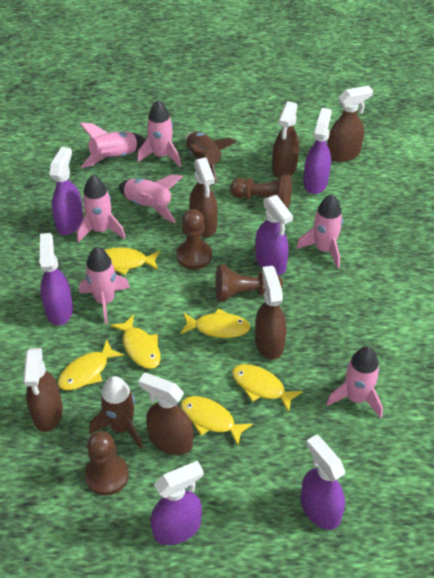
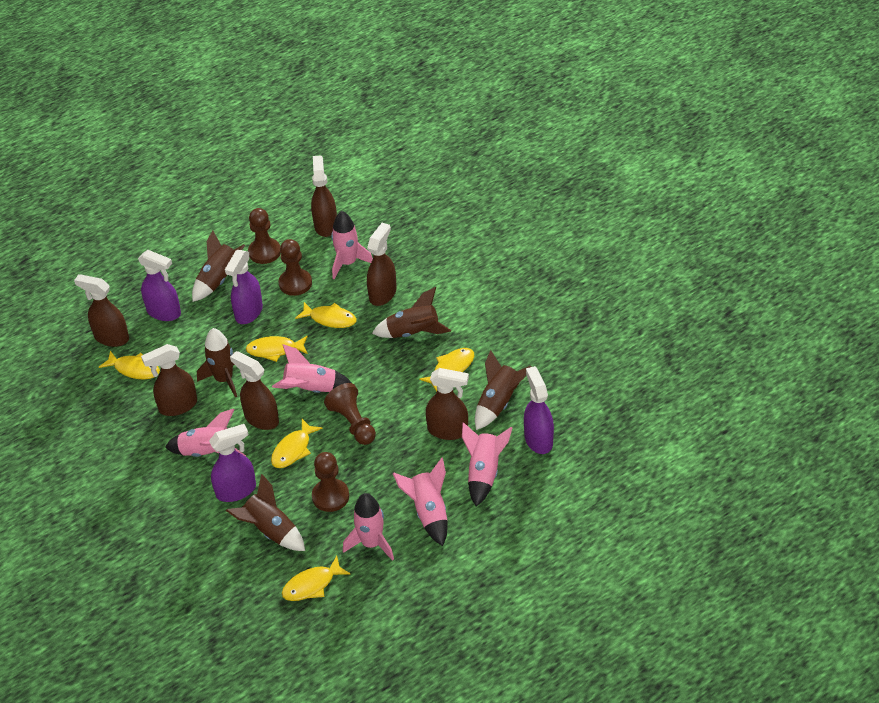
brown rocket: 2 -> 5
pink rocket: 7 -> 6
purple spray bottle: 6 -> 4

